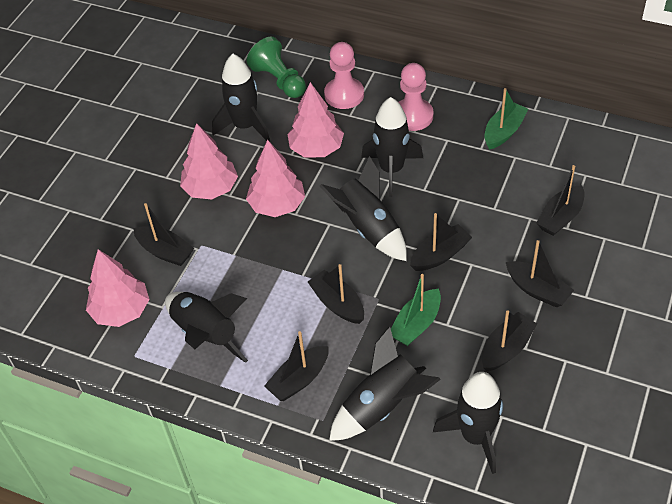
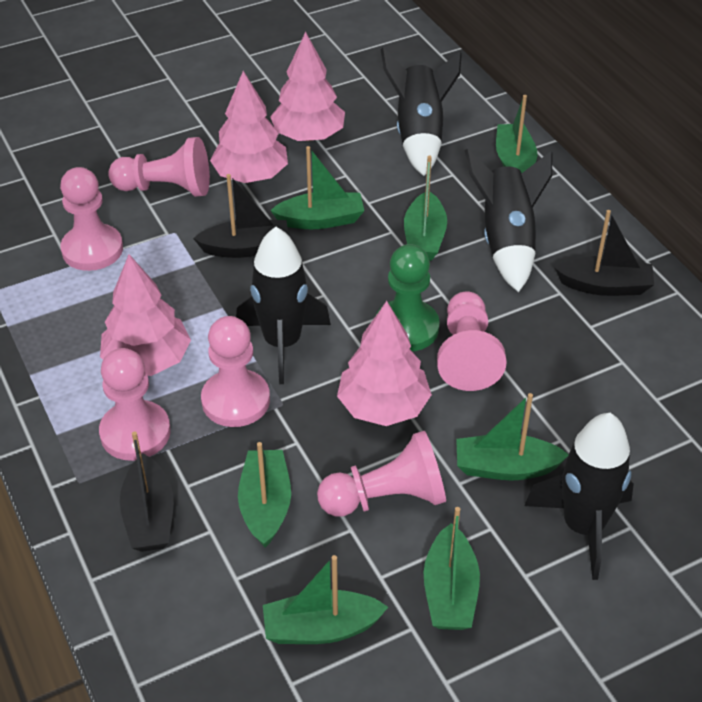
black boat: 7 -> 3
black rocket: 6 -> 4
green boat: 2 -> 7
pink pawn: 2 -> 6

